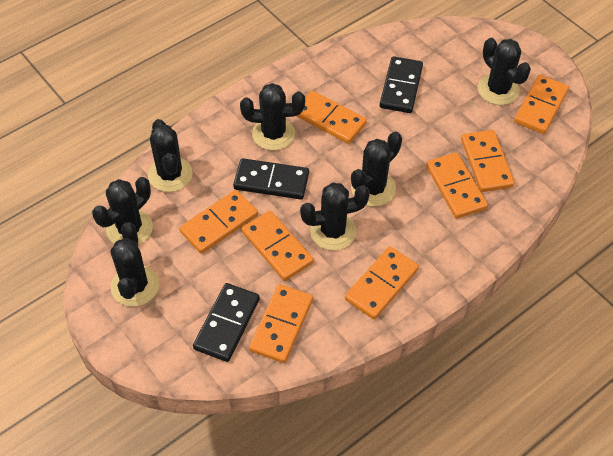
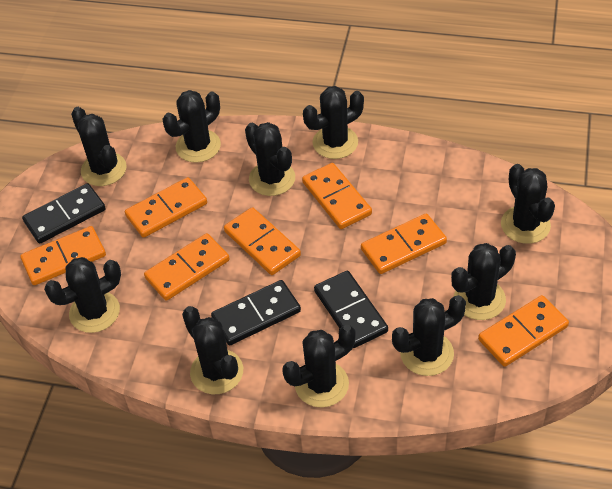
black cactus: 7 -> 10
orange domino: 8 -> 7

